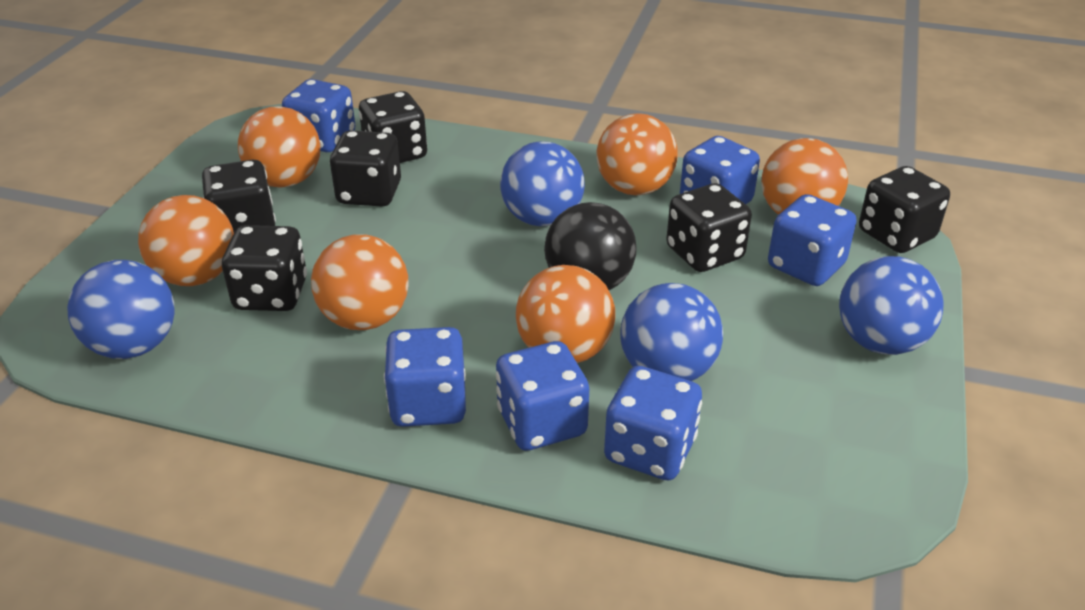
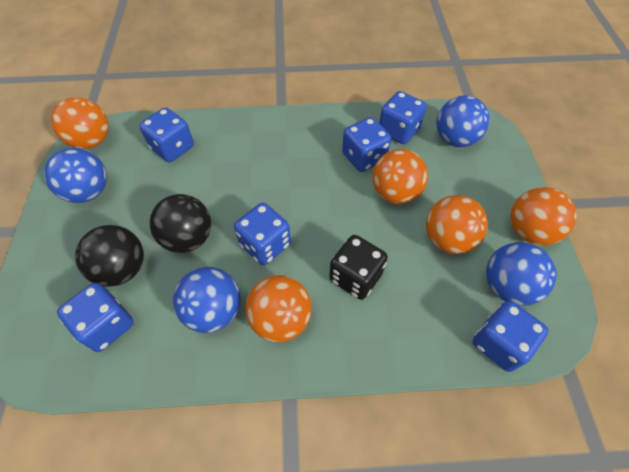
black ball: 1 -> 2
black dice: 6 -> 1
orange ball: 6 -> 5

